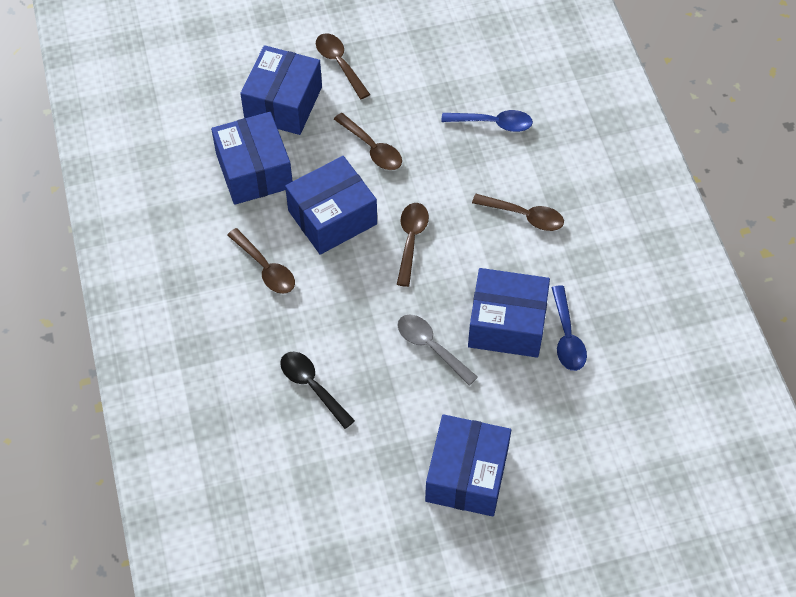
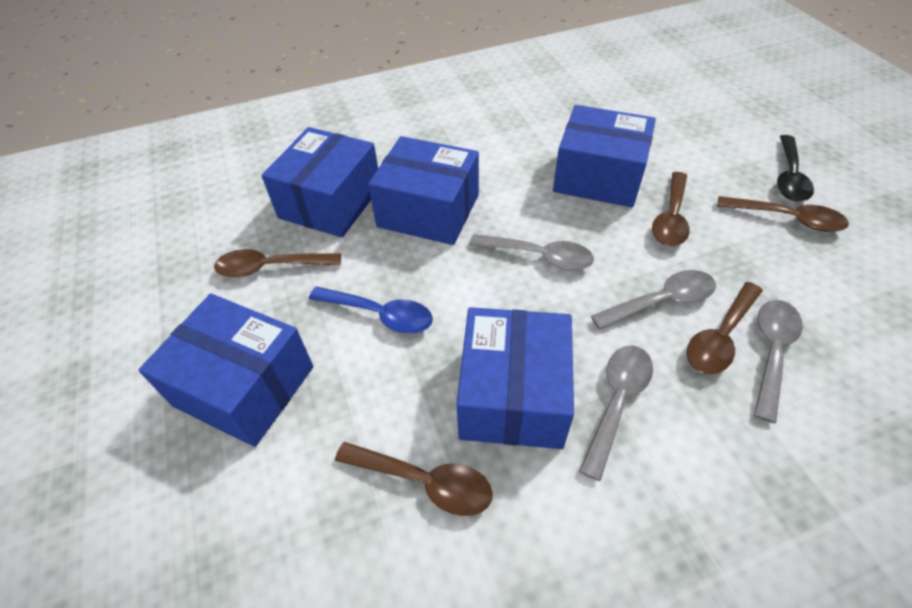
blue spoon: 2 -> 1
grey spoon: 1 -> 4

